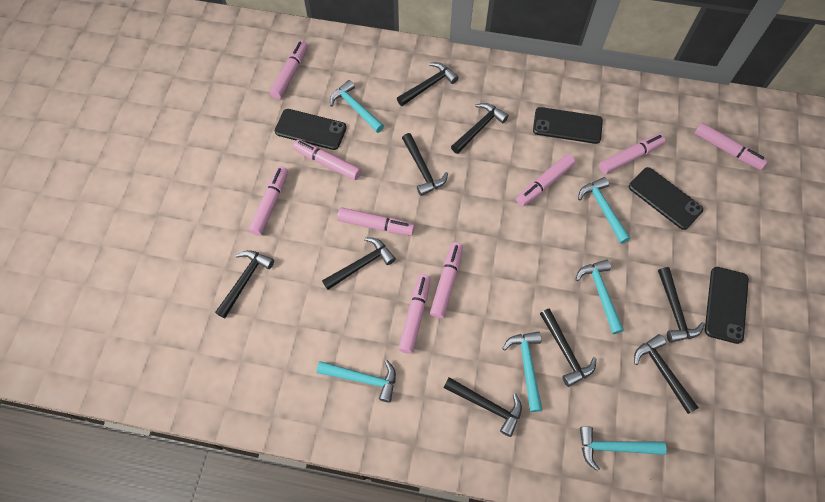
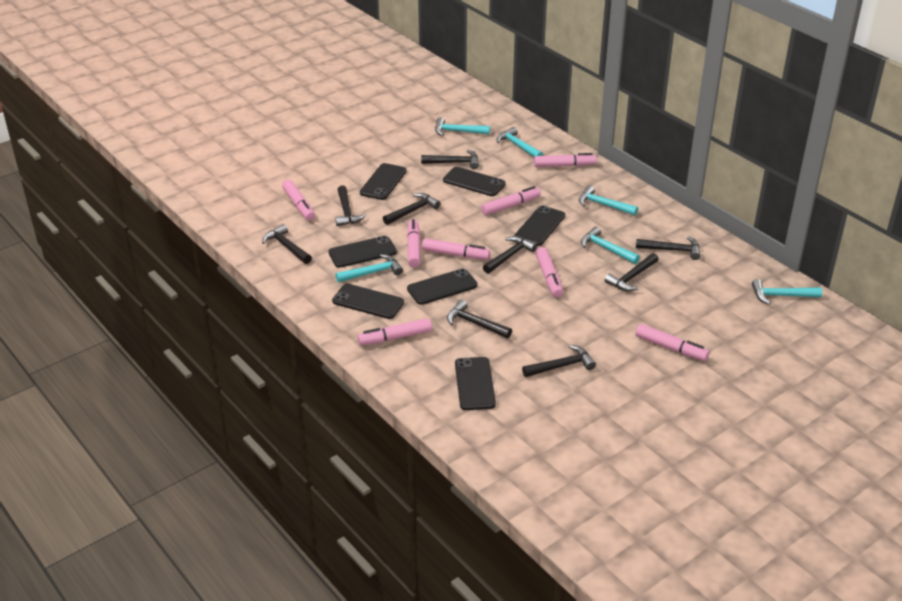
black phone: 4 -> 7
pink marker: 9 -> 8

